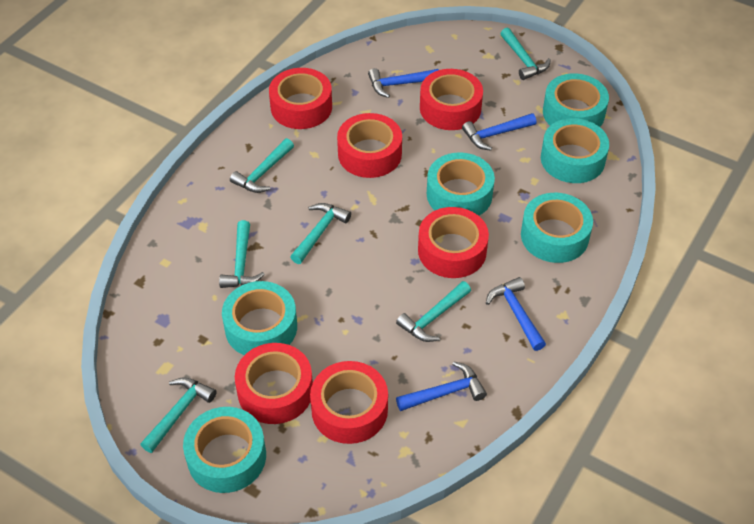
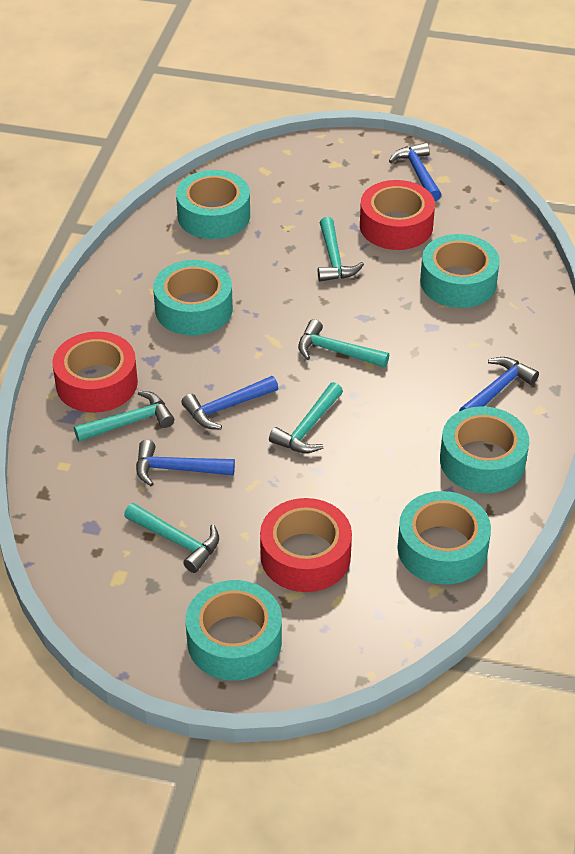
red tape: 6 -> 3
turquoise hammer: 6 -> 5

